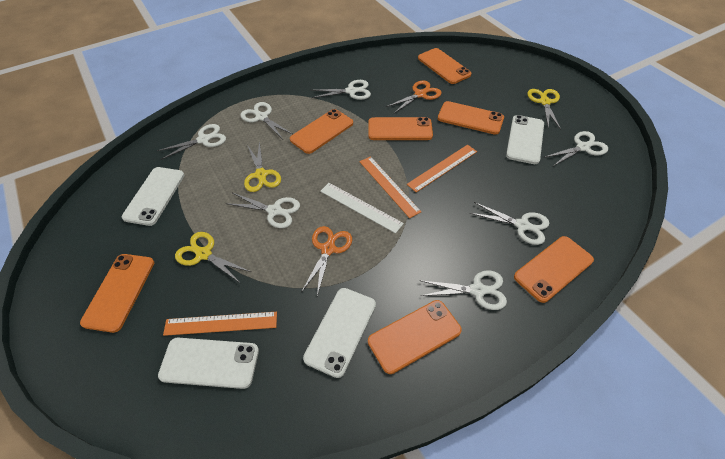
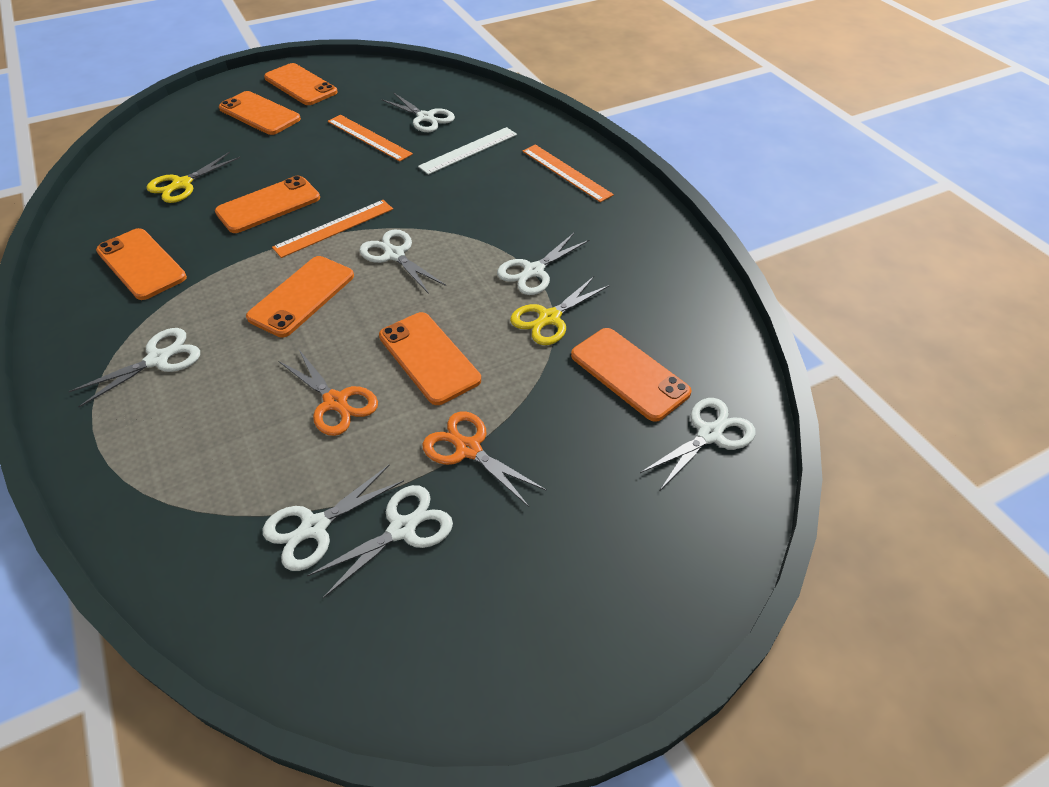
white phone: 4 -> 0
yellow scissors: 3 -> 2

